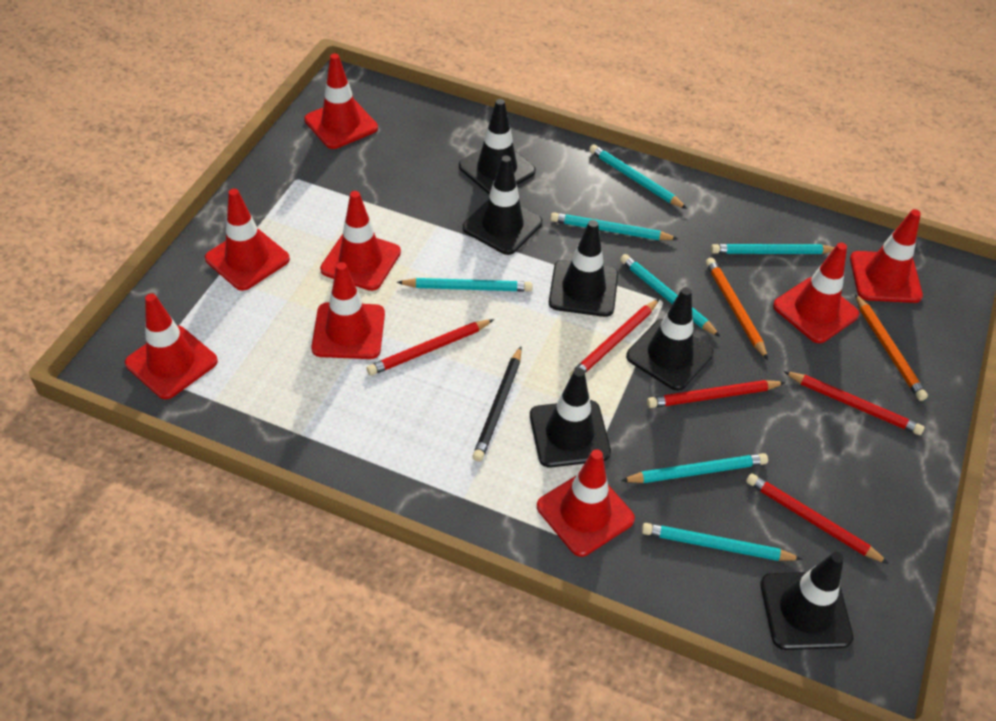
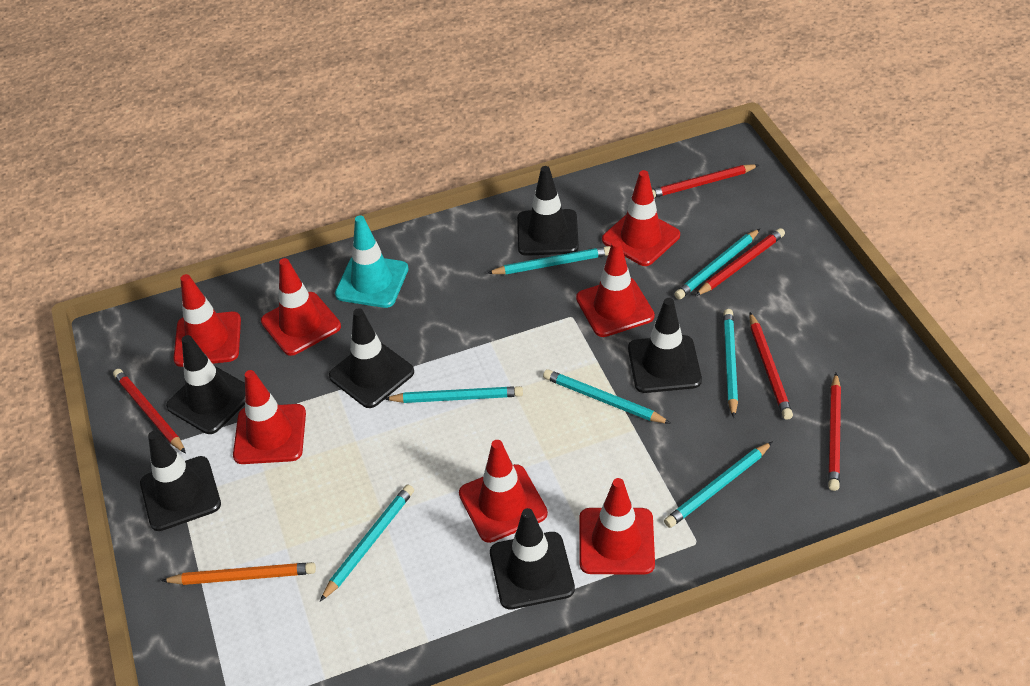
black pencil: 1 -> 0
orange pencil: 2 -> 1
red traffic cone: 8 -> 7
turquoise traffic cone: 0 -> 1

